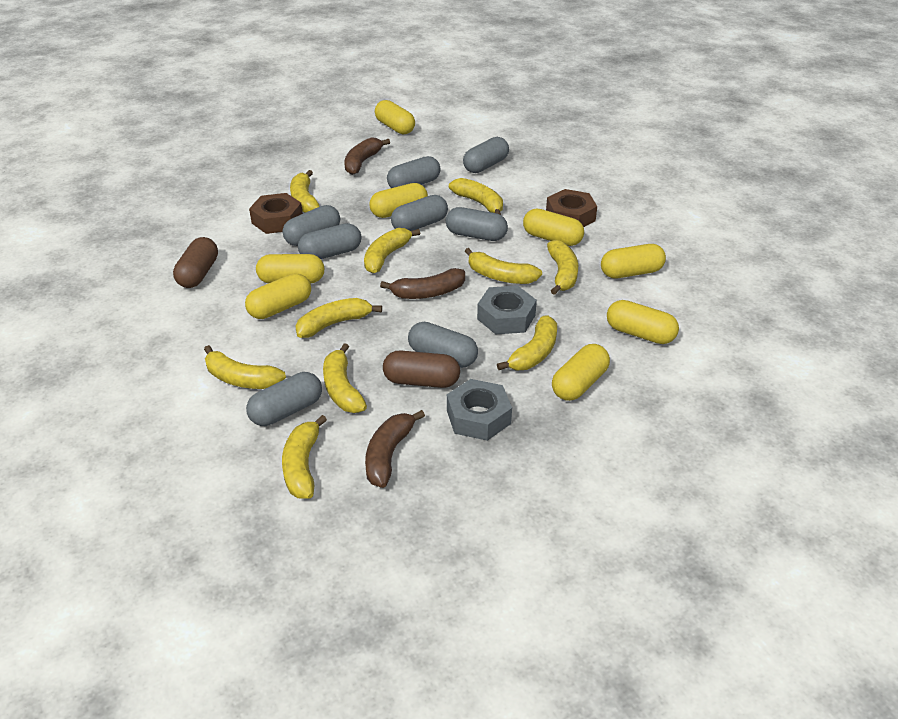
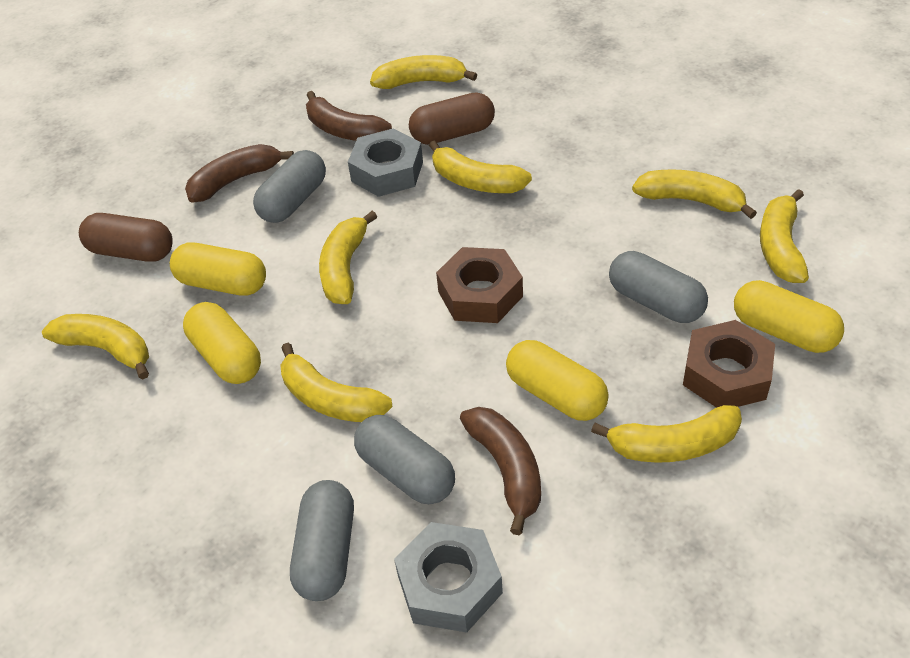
grey capsule: 8 -> 4
yellow banana: 10 -> 8
yellow capsule: 8 -> 4

